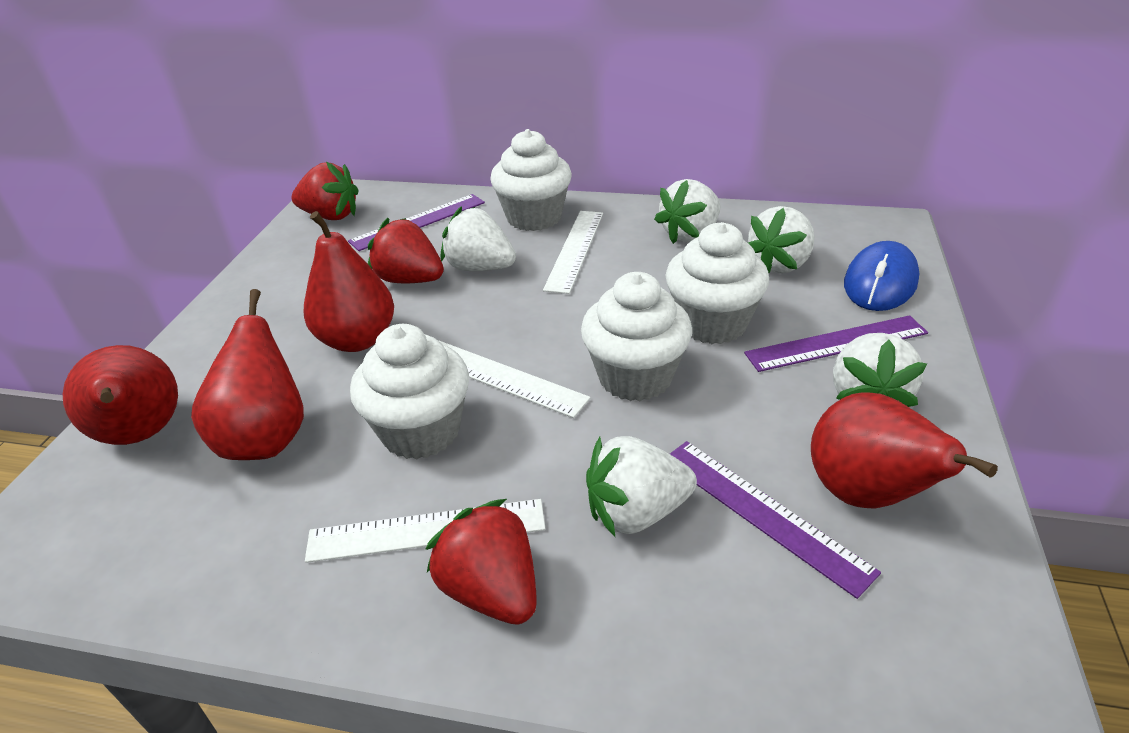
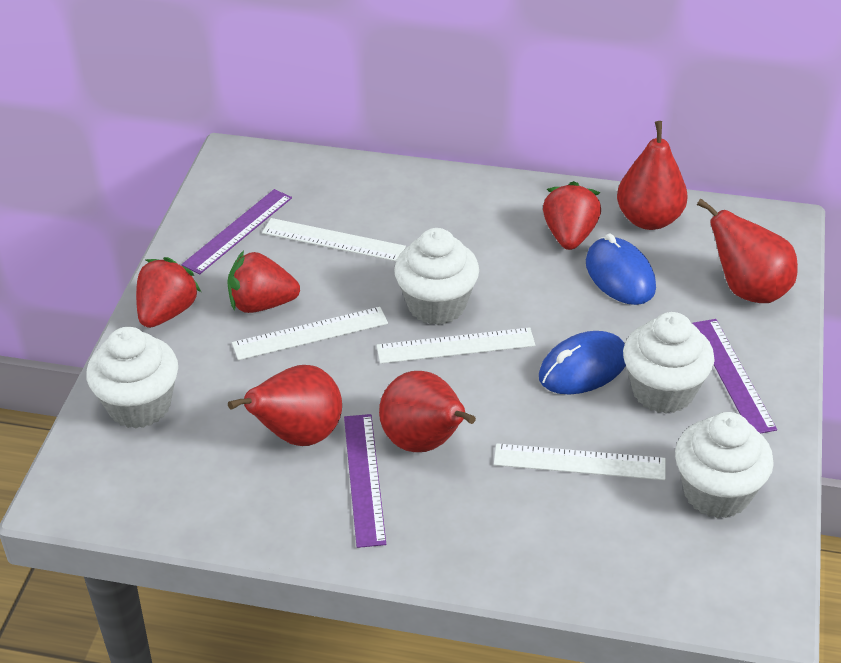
blue mouse: 1 -> 2
white ruler: 3 -> 4
white strawberry: 5 -> 0

